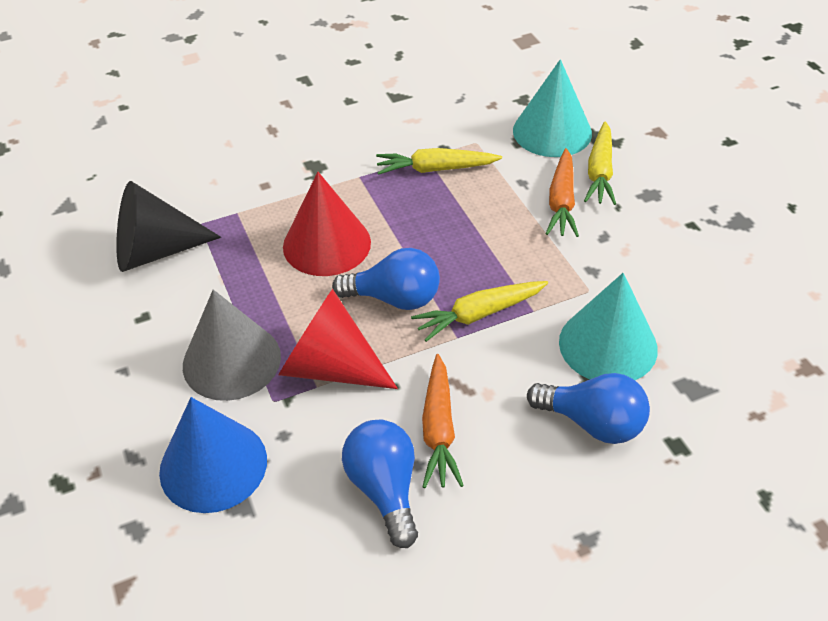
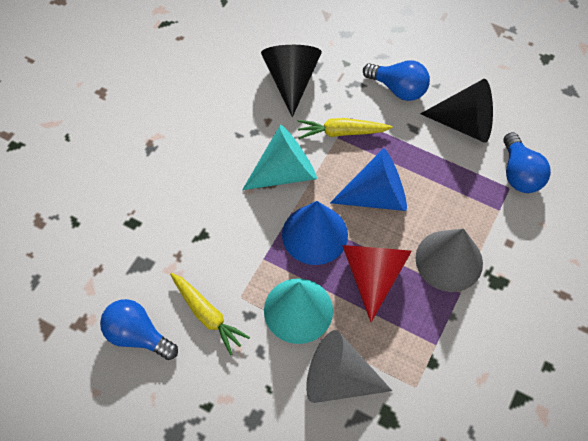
black cone: 1 -> 2
blue cone: 1 -> 2
grey cone: 1 -> 2
orange carrot: 2 -> 0
red cone: 2 -> 1
yellow carrot: 3 -> 2

